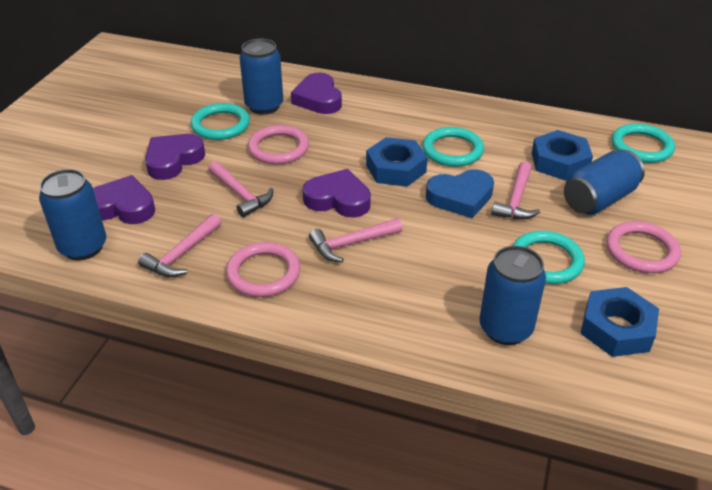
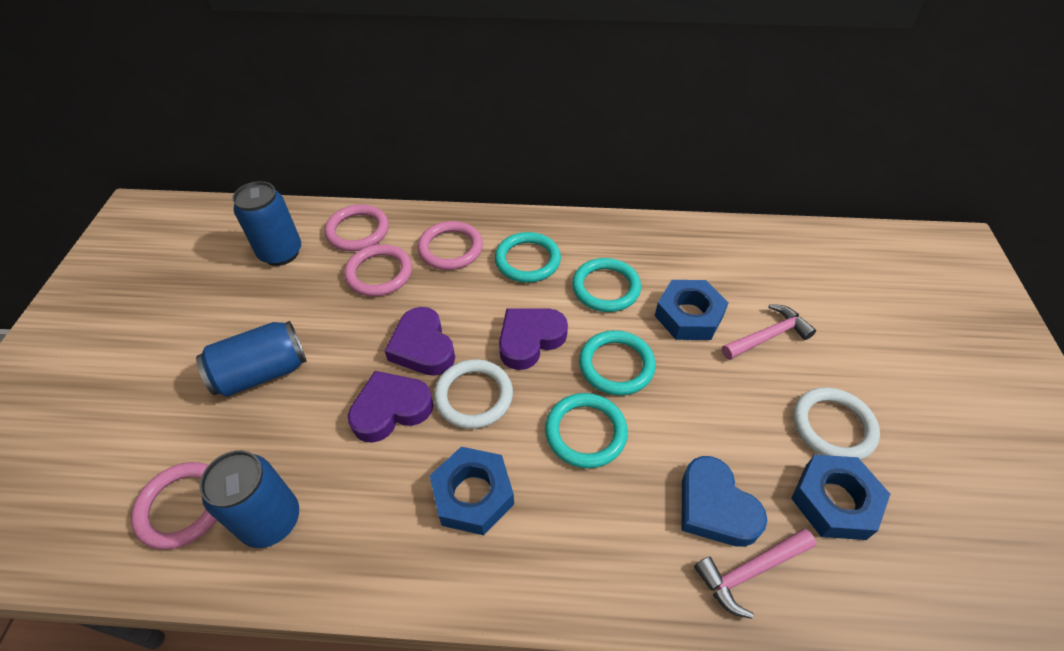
blue can: 4 -> 3
pink hammer: 4 -> 2
pink ring: 3 -> 4
purple heart: 4 -> 3
white ring: 0 -> 2

